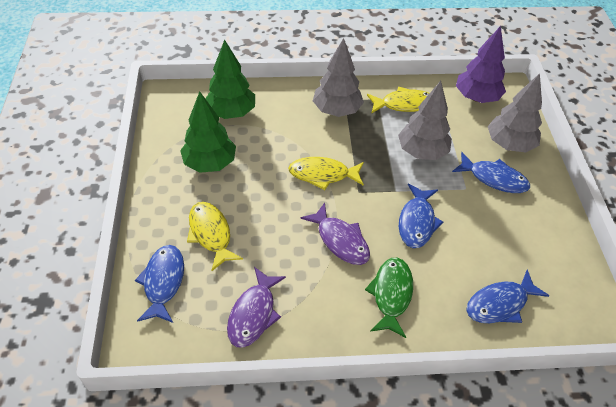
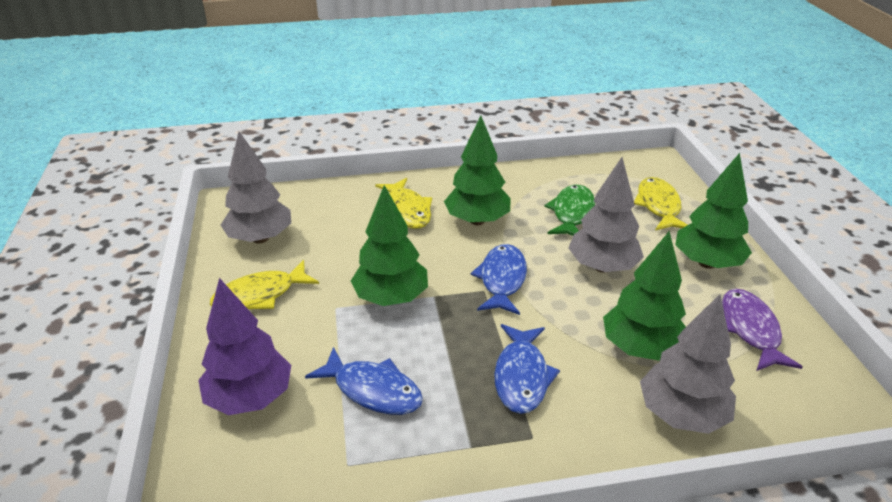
blue fish: 4 -> 3
green tree: 2 -> 4
purple fish: 2 -> 1

